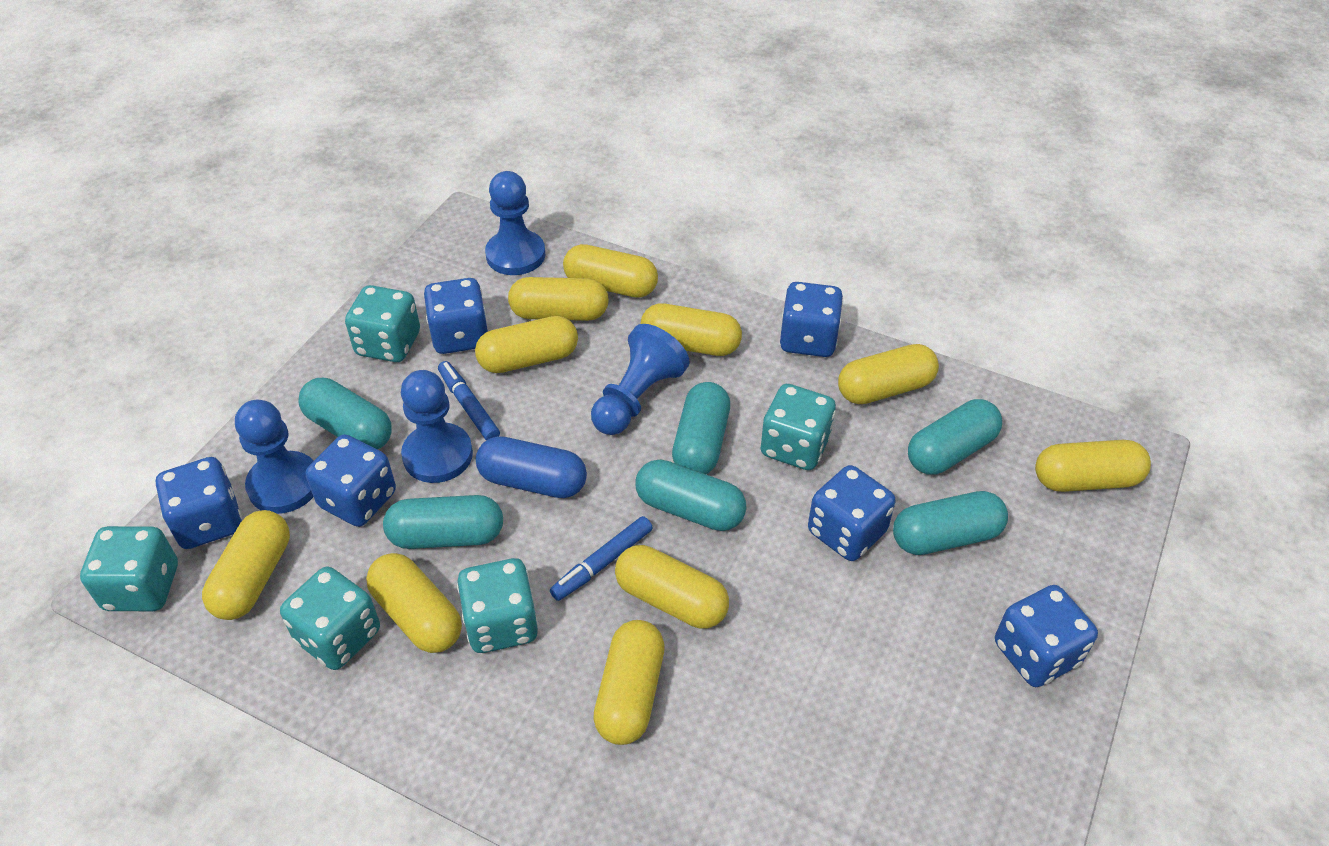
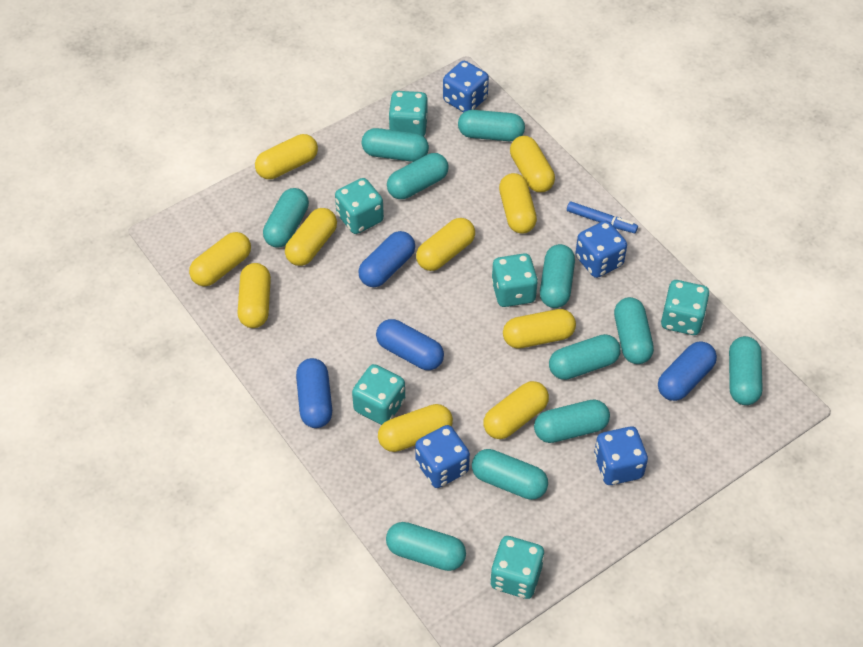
blue capsule: 1 -> 4
blue dice: 6 -> 4
blue marker: 2 -> 1
blue pawn: 4 -> 0
turquoise capsule: 6 -> 11
turquoise dice: 5 -> 6

